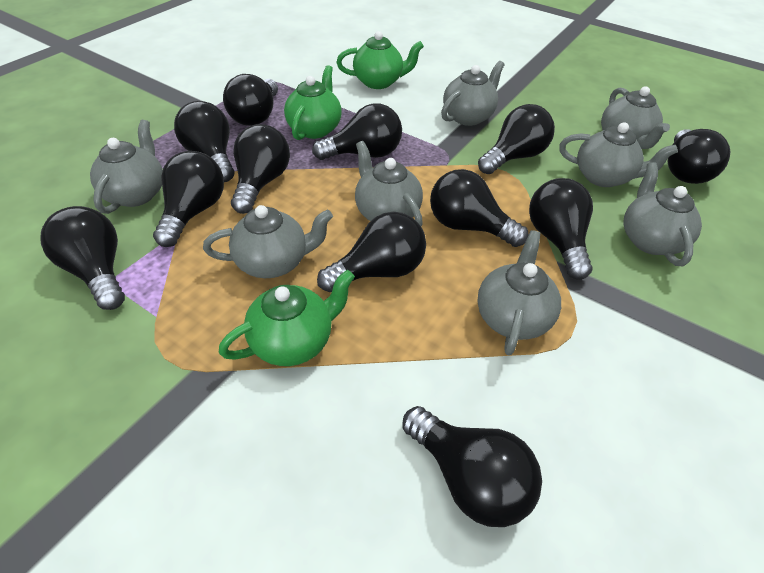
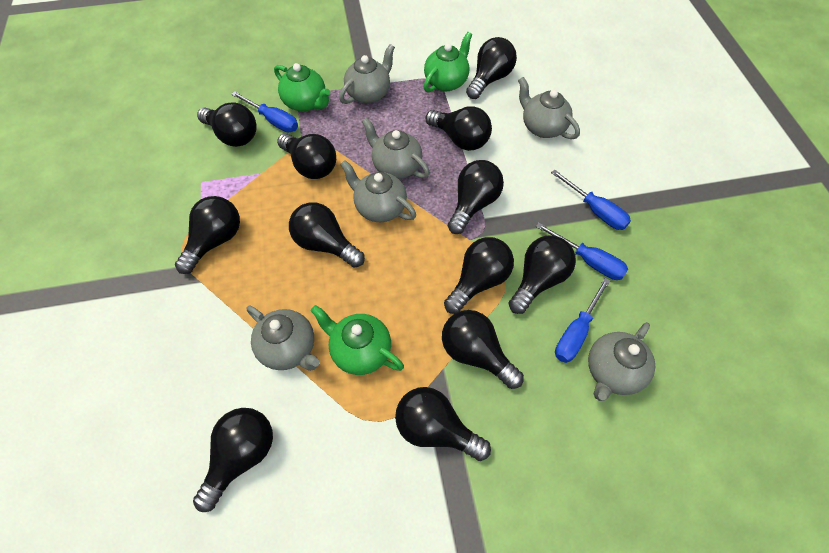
blue screwdriver: 0 -> 4
grey teapot: 8 -> 6

